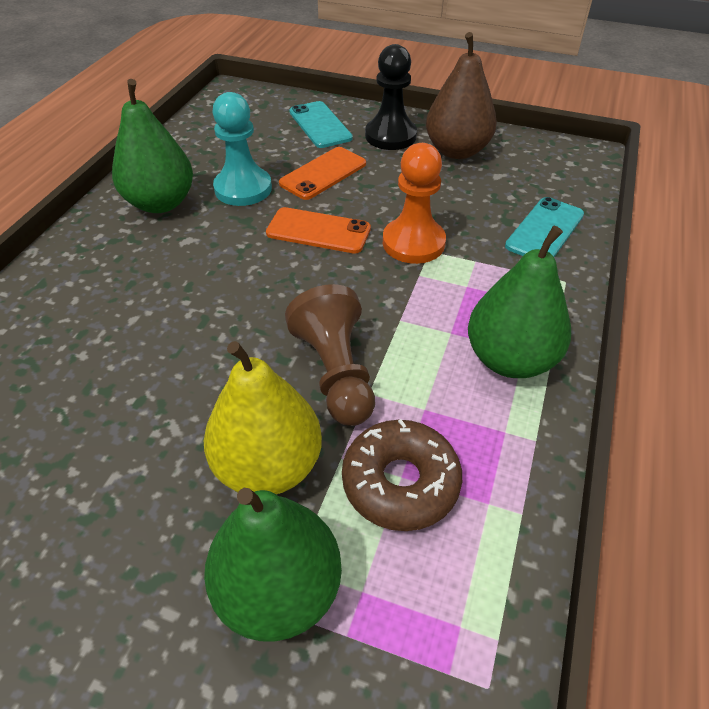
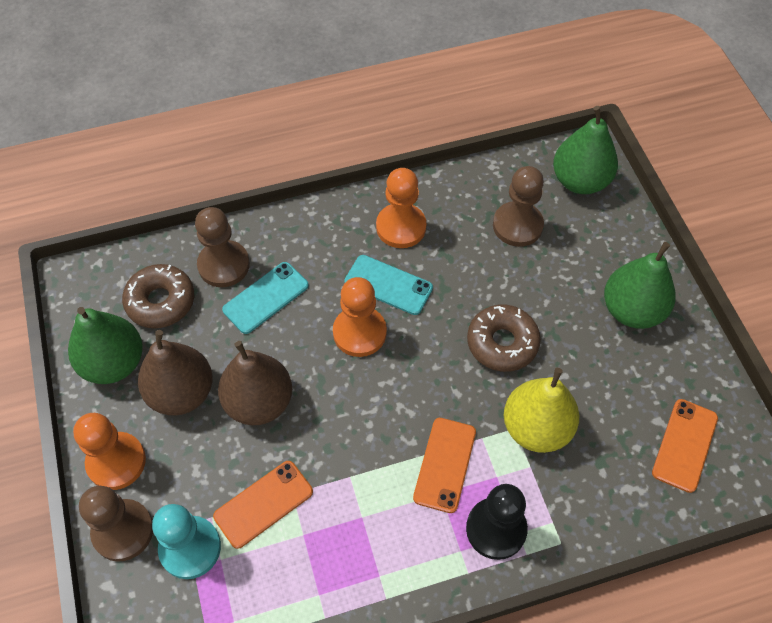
brown donut: 1 -> 2
brown pawn: 1 -> 3
brown pear: 1 -> 2
orange pawn: 1 -> 3
orange phone: 2 -> 3

